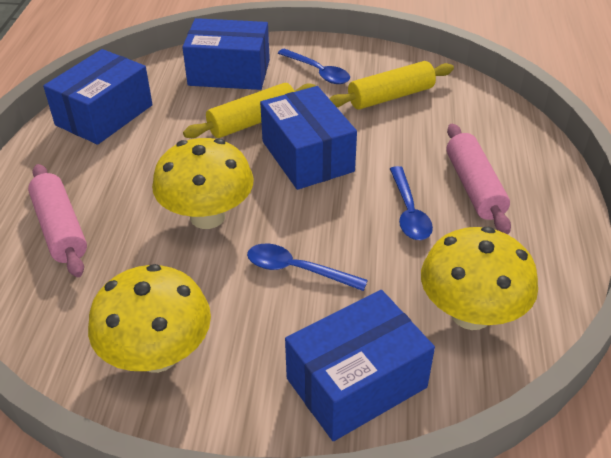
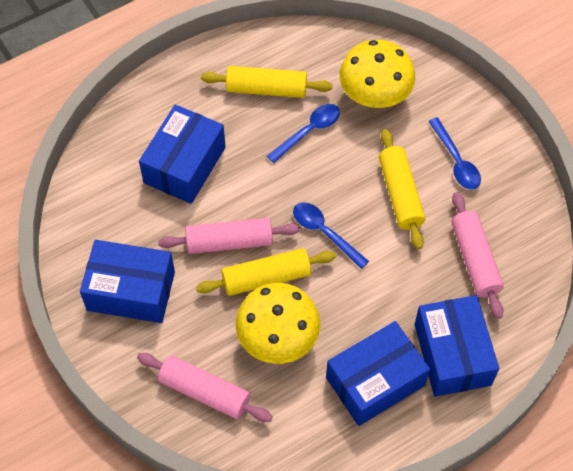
pink rolling pin: 2 -> 3
yellow mushroom: 3 -> 2
yellow rolling pin: 2 -> 3

